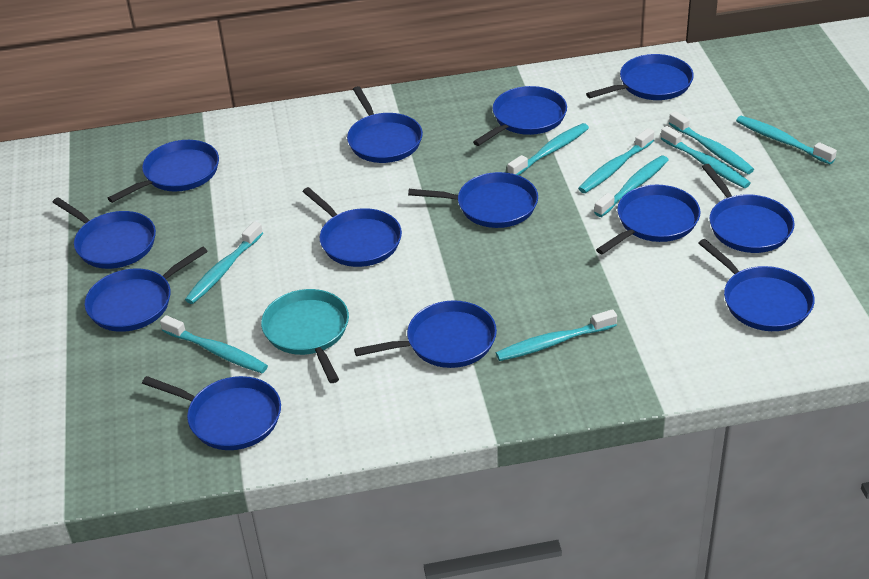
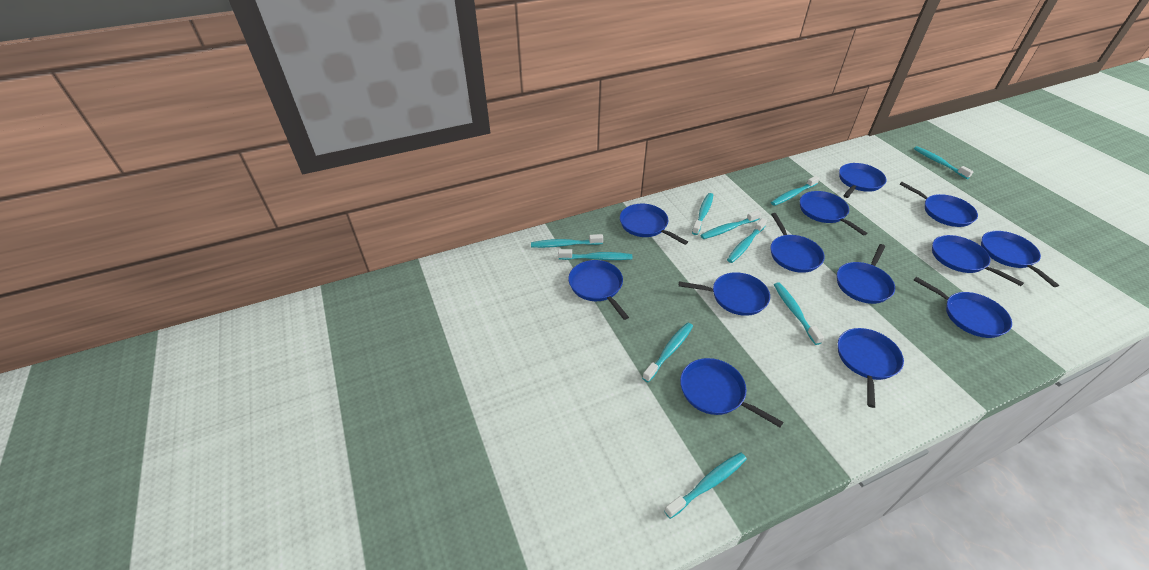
turquoise pan: 1 -> 0
turquoise toothbrush: 9 -> 10

